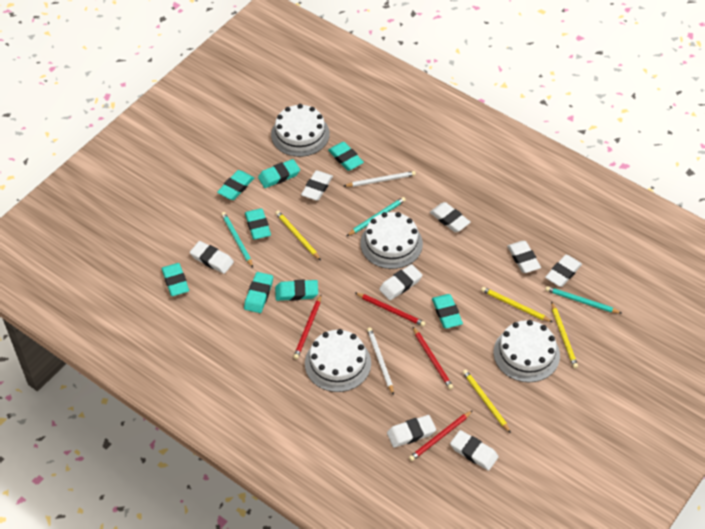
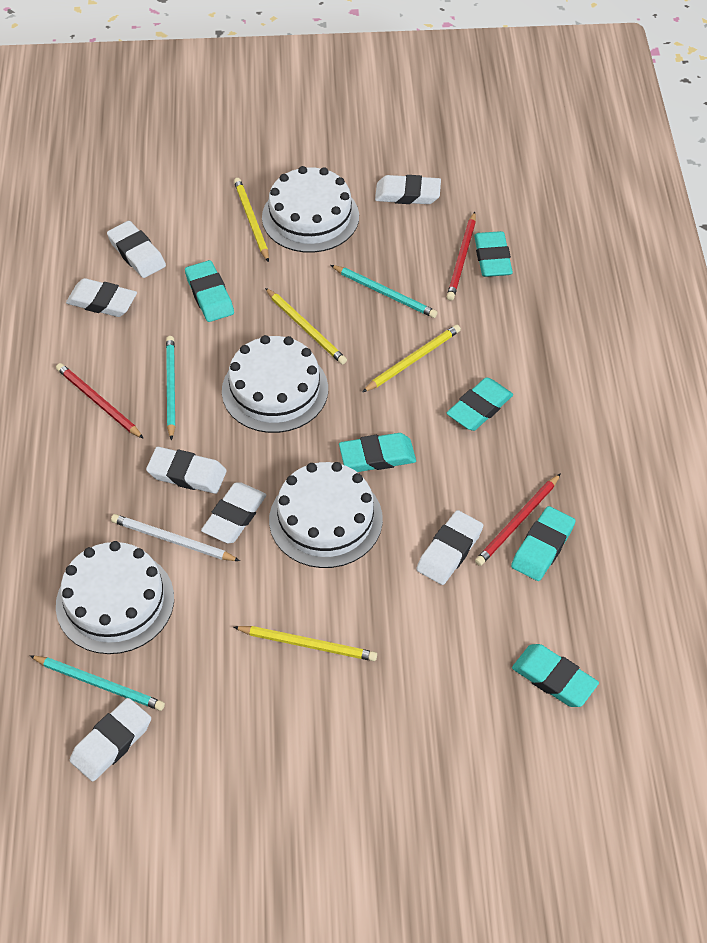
red pencil: 4 -> 3
turquoise eraser: 8 -> 6
white eraser: 8 -> 7
white pencil: 2 -> 1

